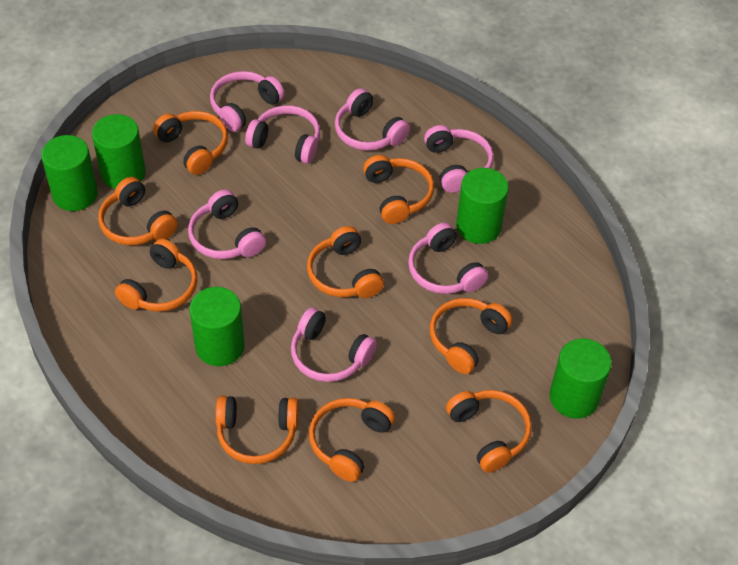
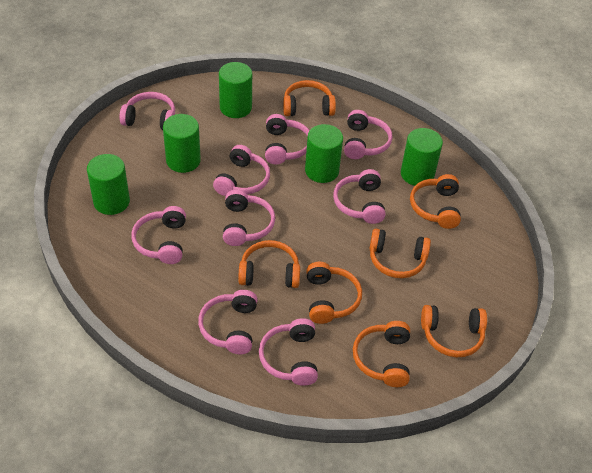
orange headphones: 9 -> 7
pink headphones: 7 -> 9

